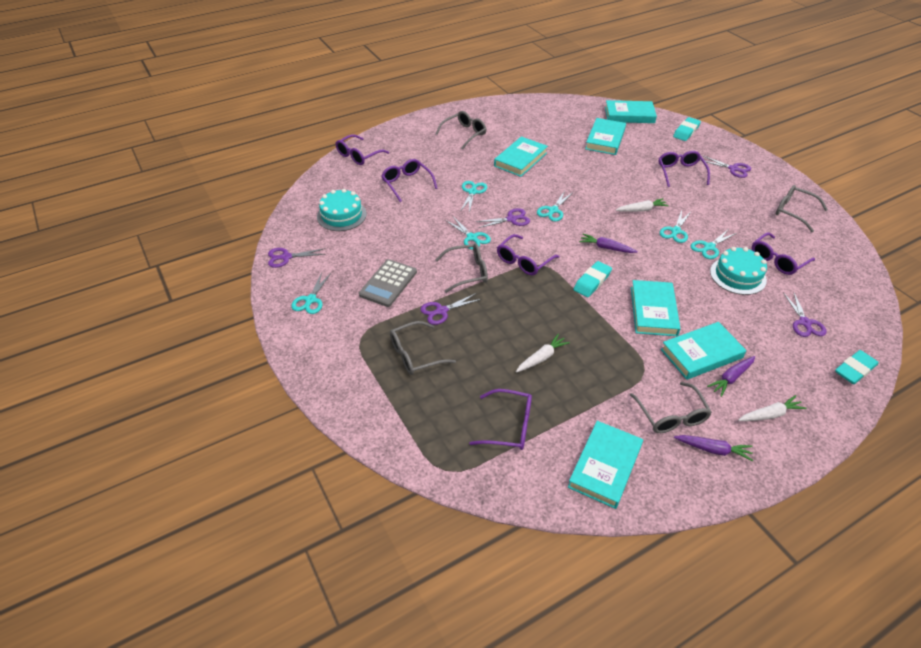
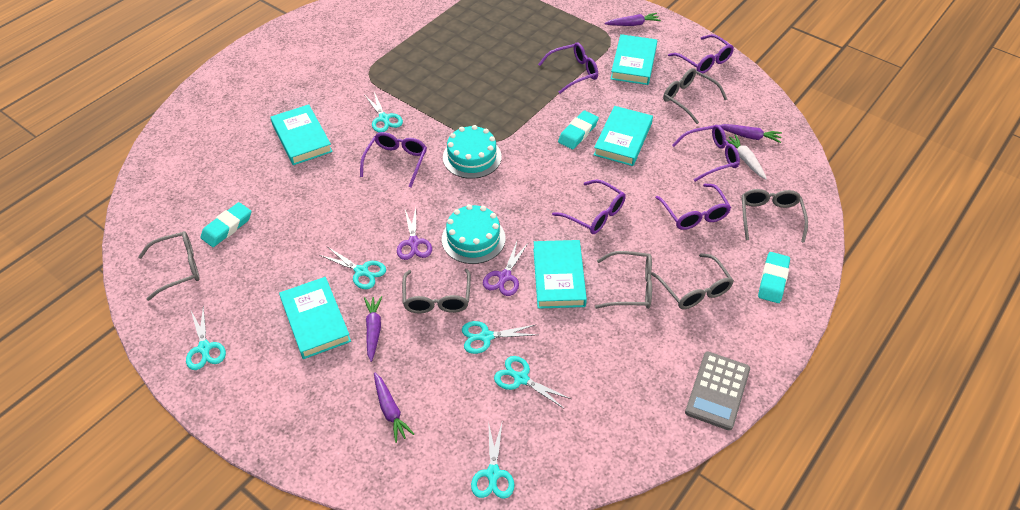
grey glasses: 5 -> 6
purple carrot: 3 -> 4
purple scissors: 5 -> 2
turquoise book: 6 -> 5
white carrot: 3 -> 1

